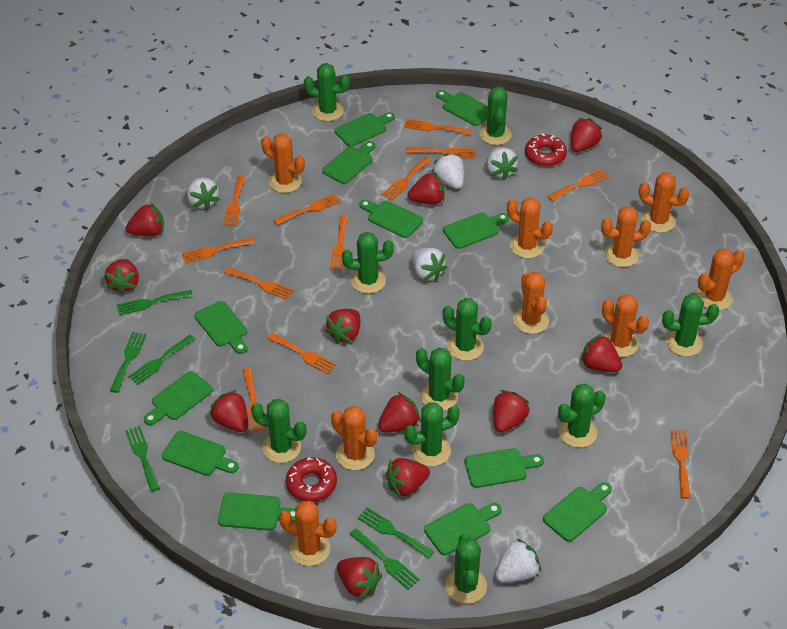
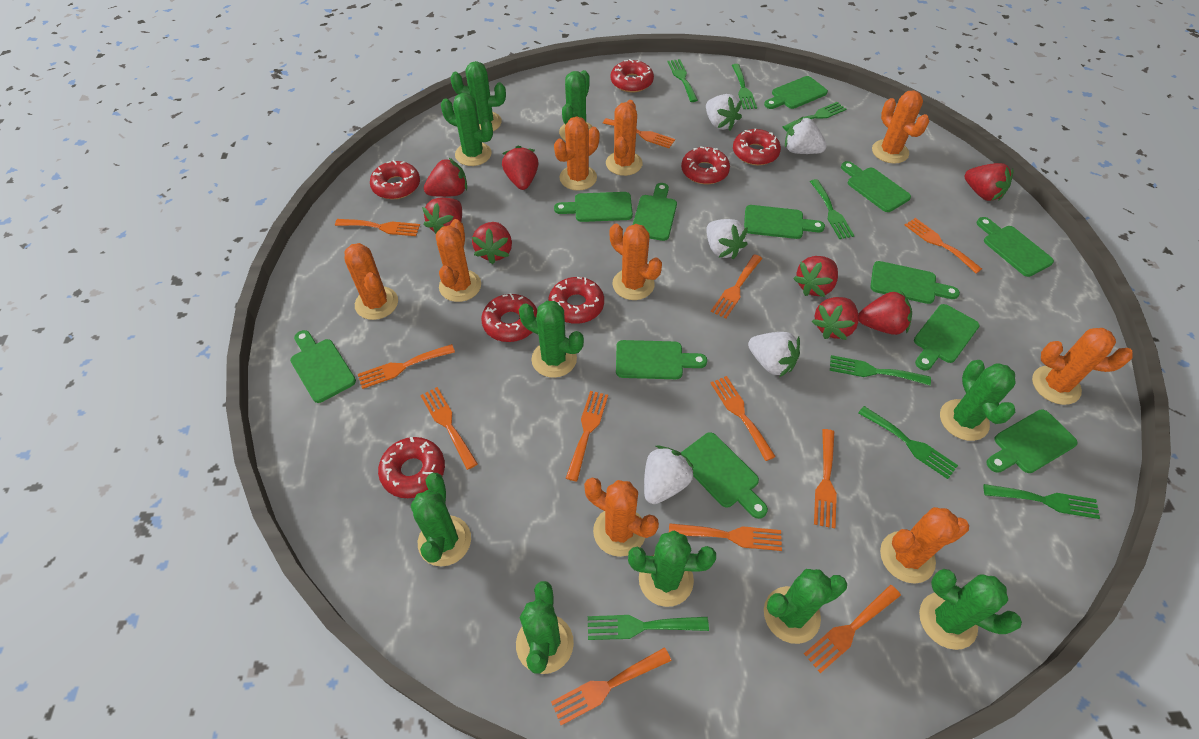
green fork: 6 -> 8
red donut: 2 -> 7
red strawberry: 11 -> 8

